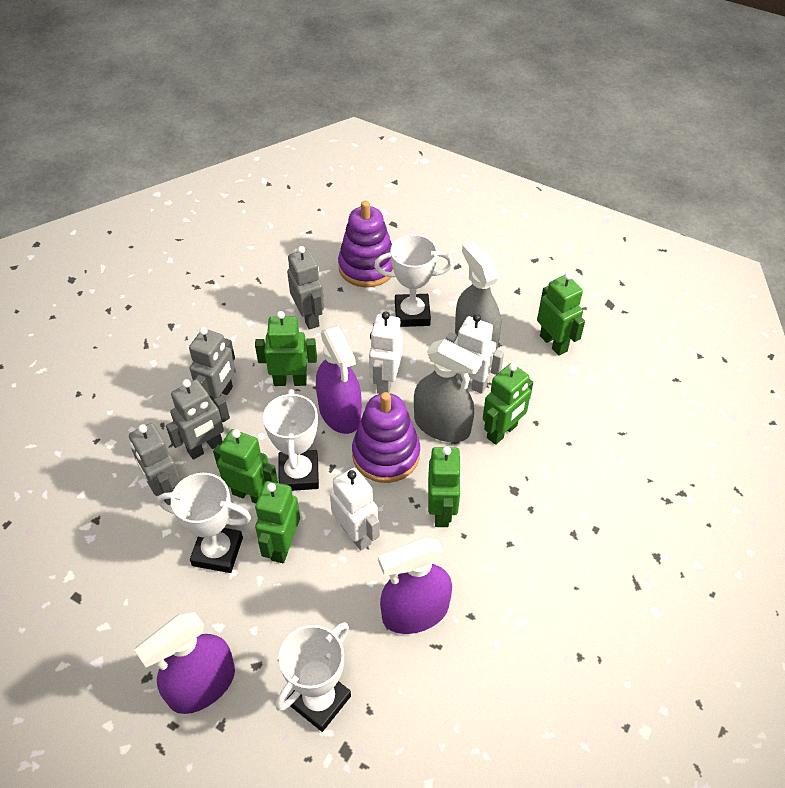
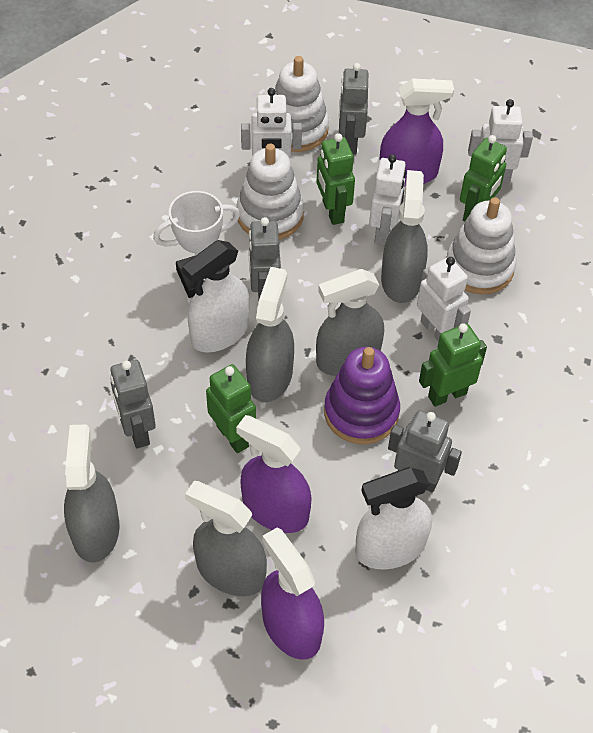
green robot: 6 -> 4
grey spray bottle: 2 -> 5
purple stacking toy: 2 -> 1
white robot: 3 -> 4
white spray bottle: 0 -> 2
white stacking toy: 0 -> 3
white trophy: 4 -> 1

